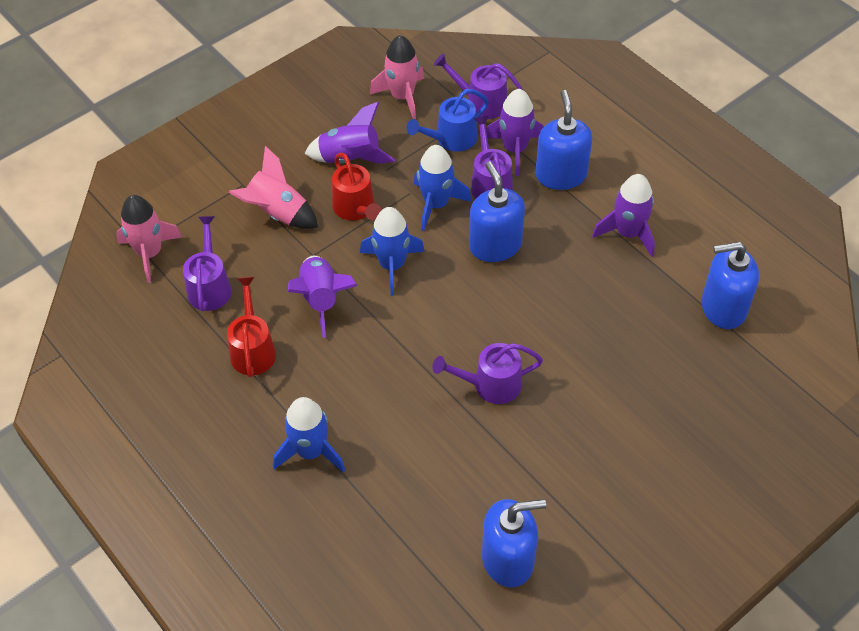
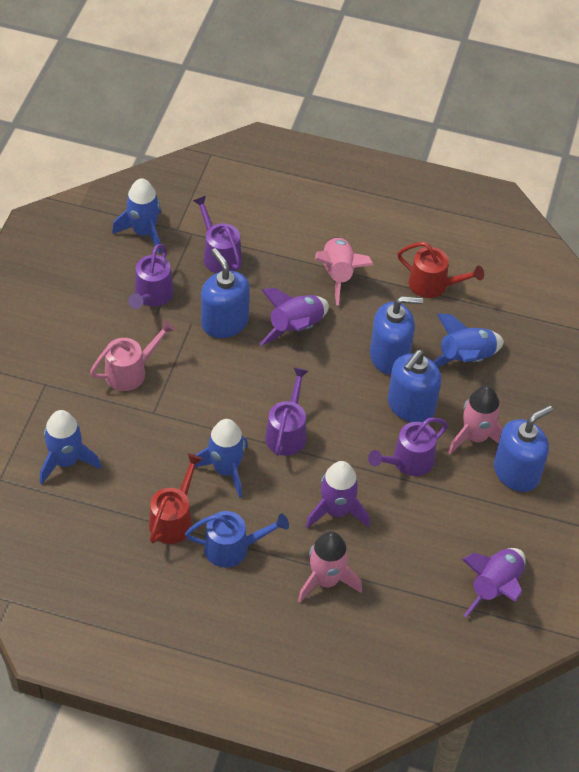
blue rocket: 3 -> 4
pink watering can: 0 -> 1
purple rocket: 4 -> 3

